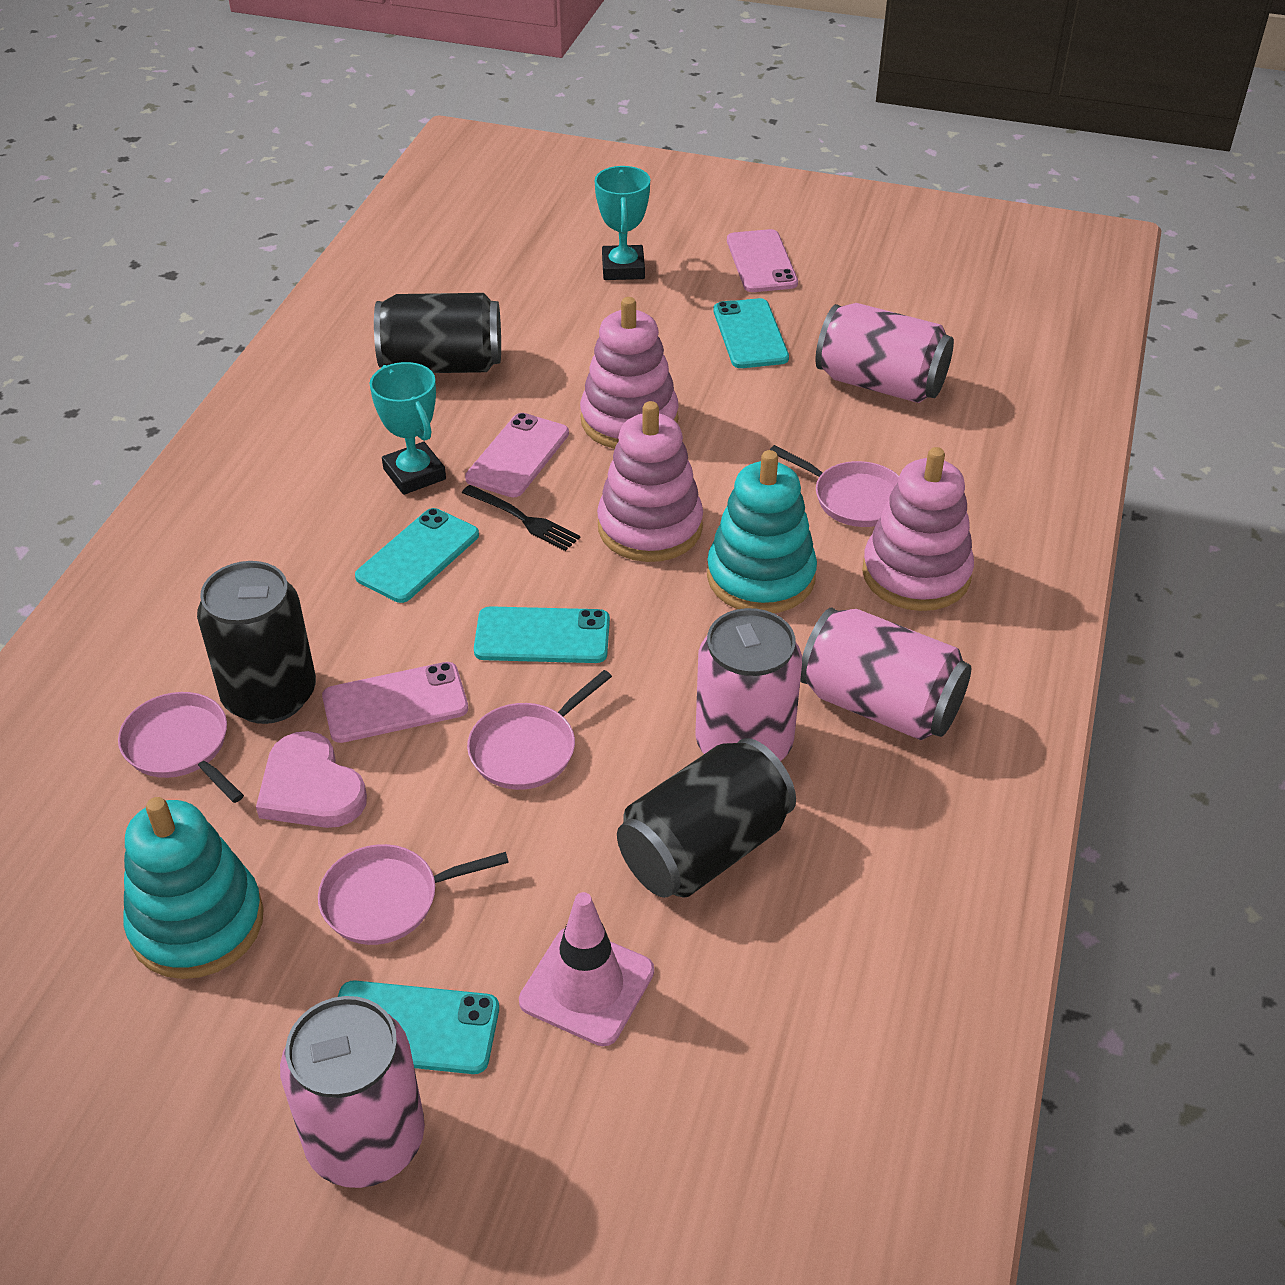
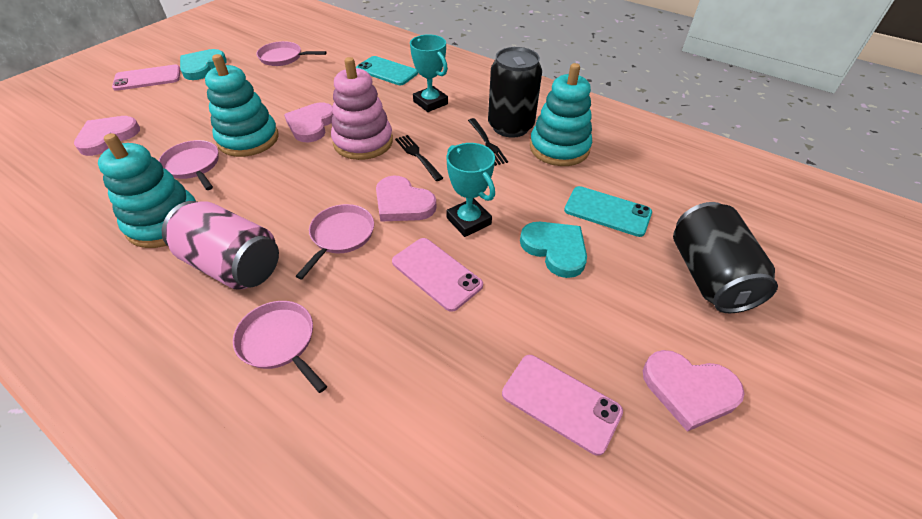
black can: 3 -> 2
black fork: 1 -> 2
pink can: 4 -> 1
pink heart: 1 -> 4
pink stacking toy: 3 -> 1
pink traffic cone: 1 -> 0
turquoise heart: 0 -> 2
turquoise phone: 4 -> 2
turquoise stacking toy: 2 -> 3

